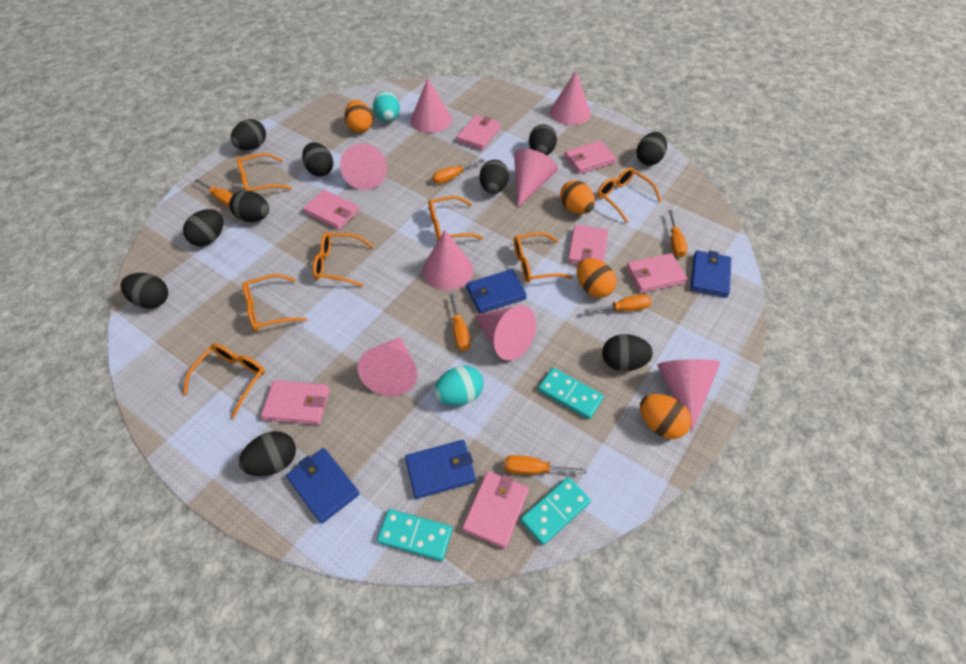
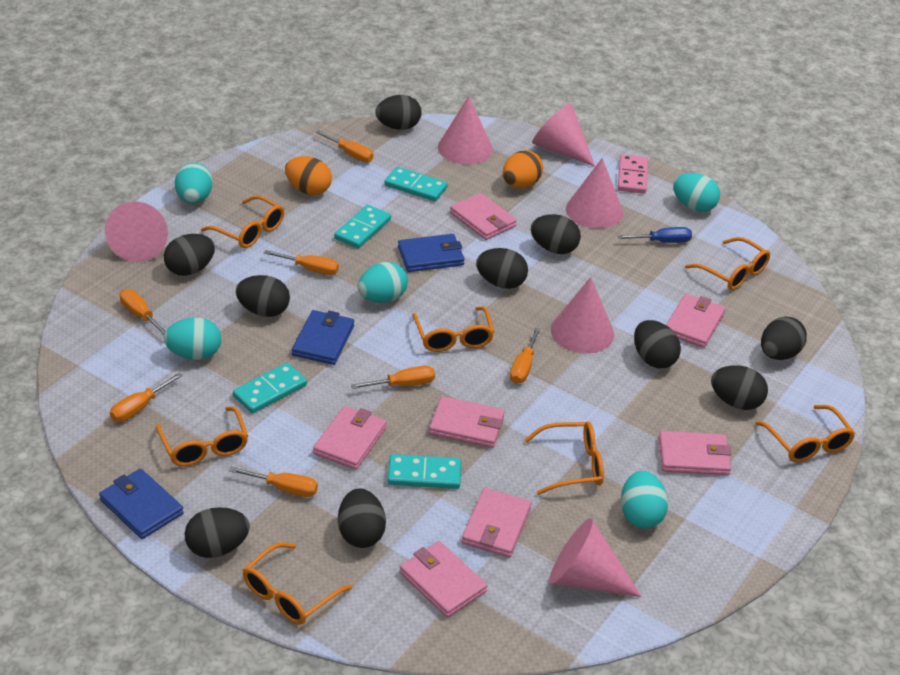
blue screwdriver: 0 -> 1
blue wallet: 4 -> 3
orange egg: 4 -> 2
orange screwdriver: 6 -> 7
pink cone: 8 -> 6
pink domino: 0 -> 1
turquoise domino: 3 -> 4
turquoise egg: 2 -> 5

